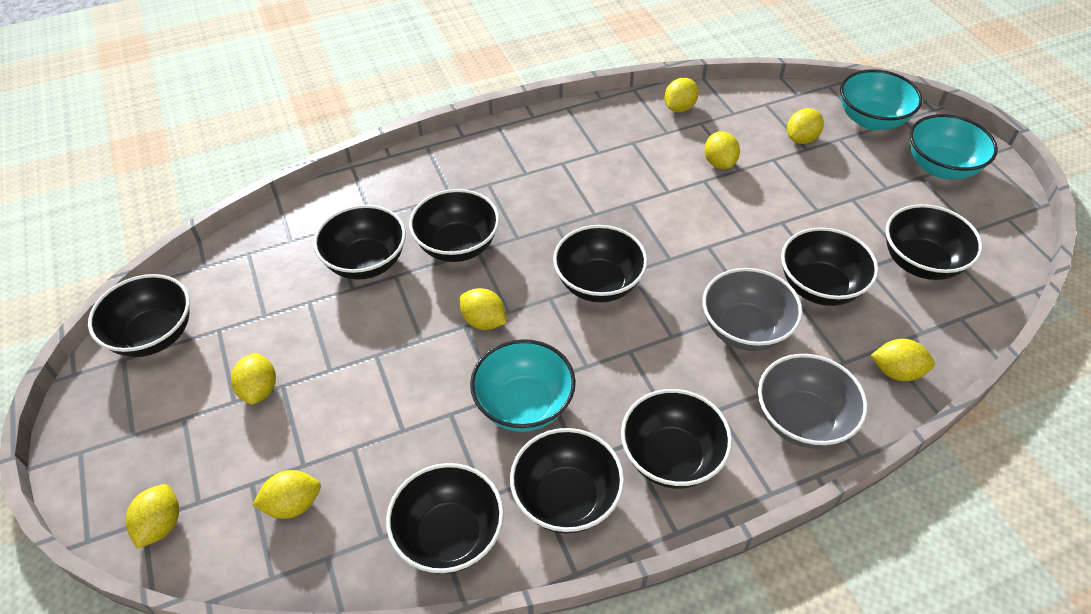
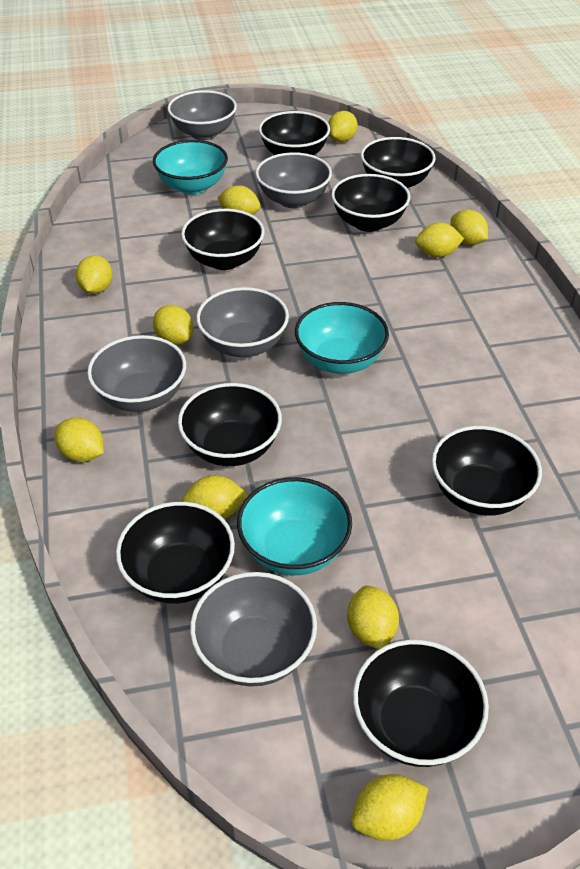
black bowl: 9 -> 8
grey bowl: 2 -> 5
yellow lemon: 8 -> 10

